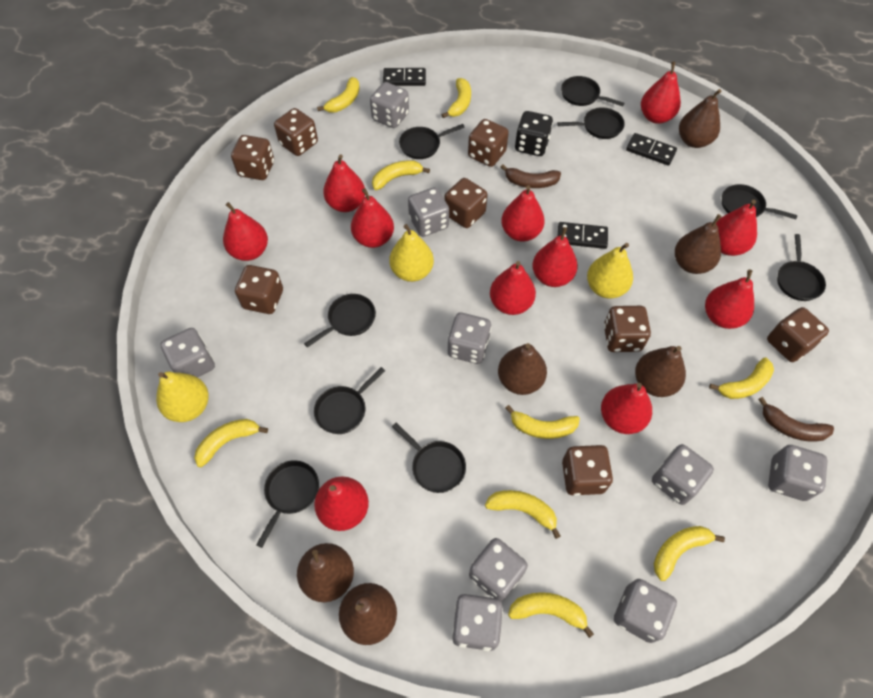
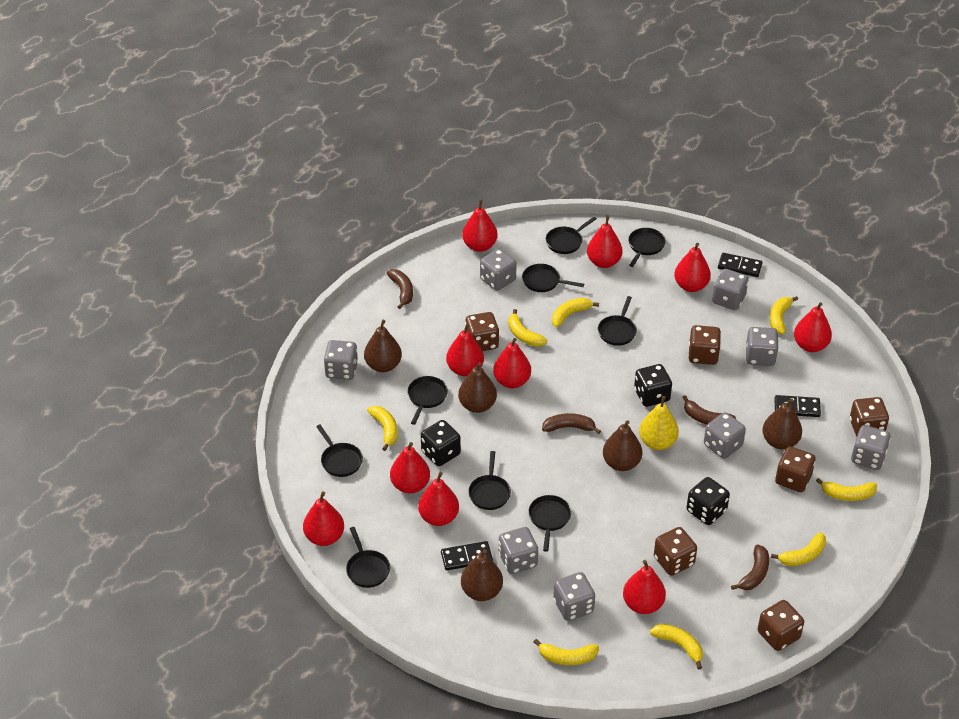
black dice: 1 -> 3
brown banana: 2 -> 4
brown dice: 8 -> 6
brown pear: 6 -> 5
grey dice: 9 -> 8
red pear: 11 -> 10
yellow banana: 9 -> 8
yellow pear: 3 -> 1

